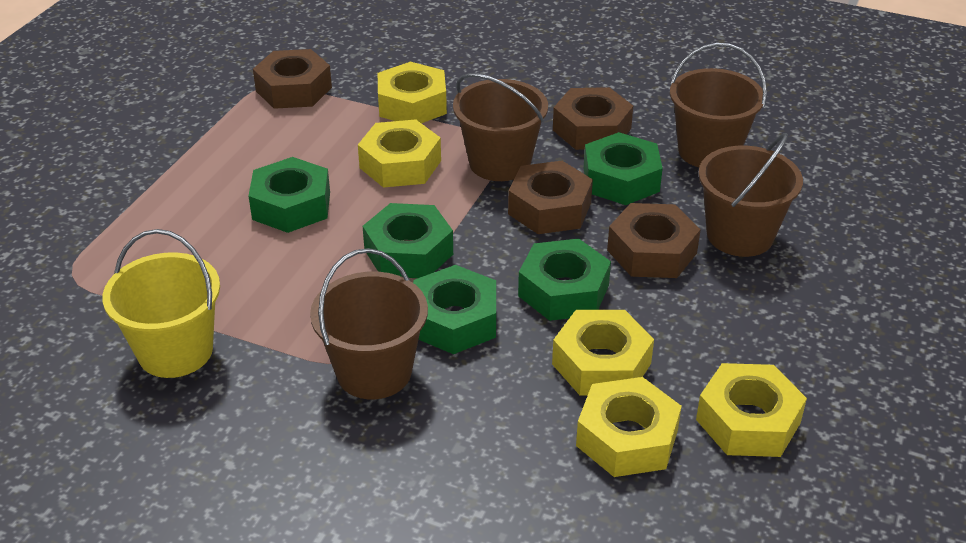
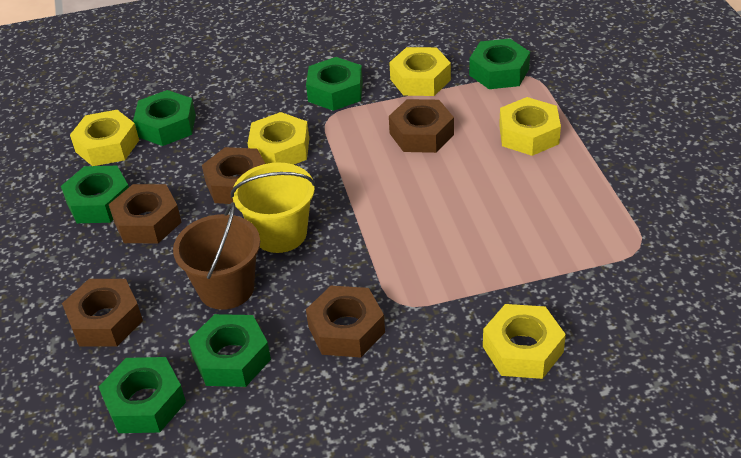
brown bucket: 4 -> 1
brown nut: 4 -> 5
green nut: 5 -> 6

